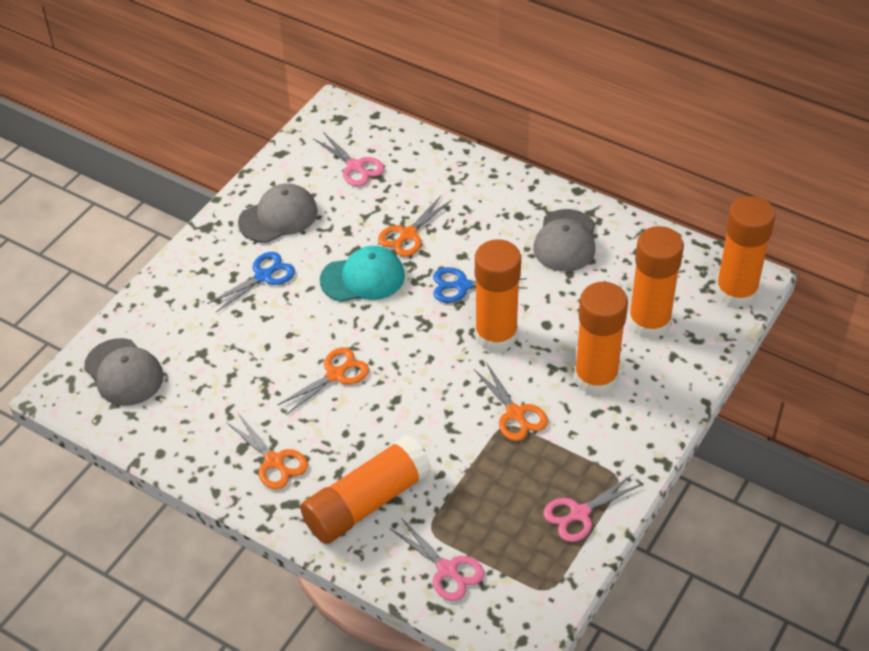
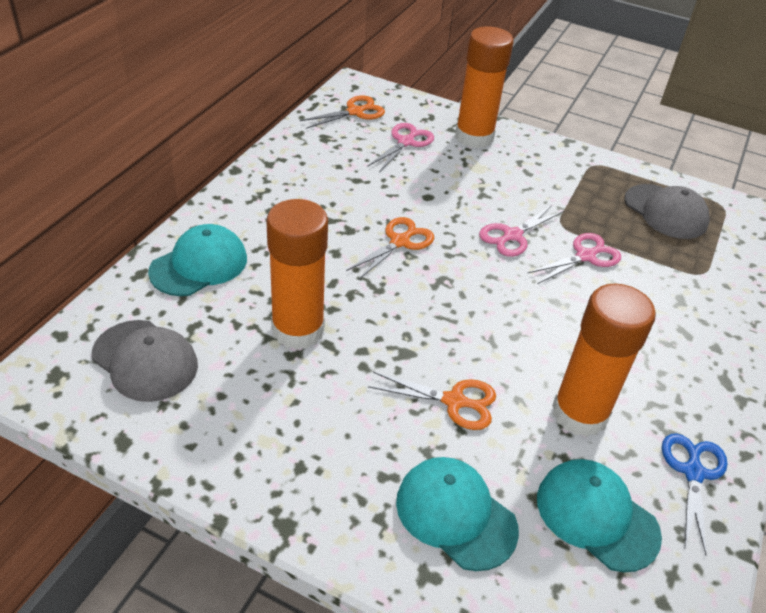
blue scissors: 2 -> 1
grey cap: 3 -> 2
orange glue stick: 5 -> 3
orange scissors: 4 -> 3
turquoise cap: 1 -> 3

